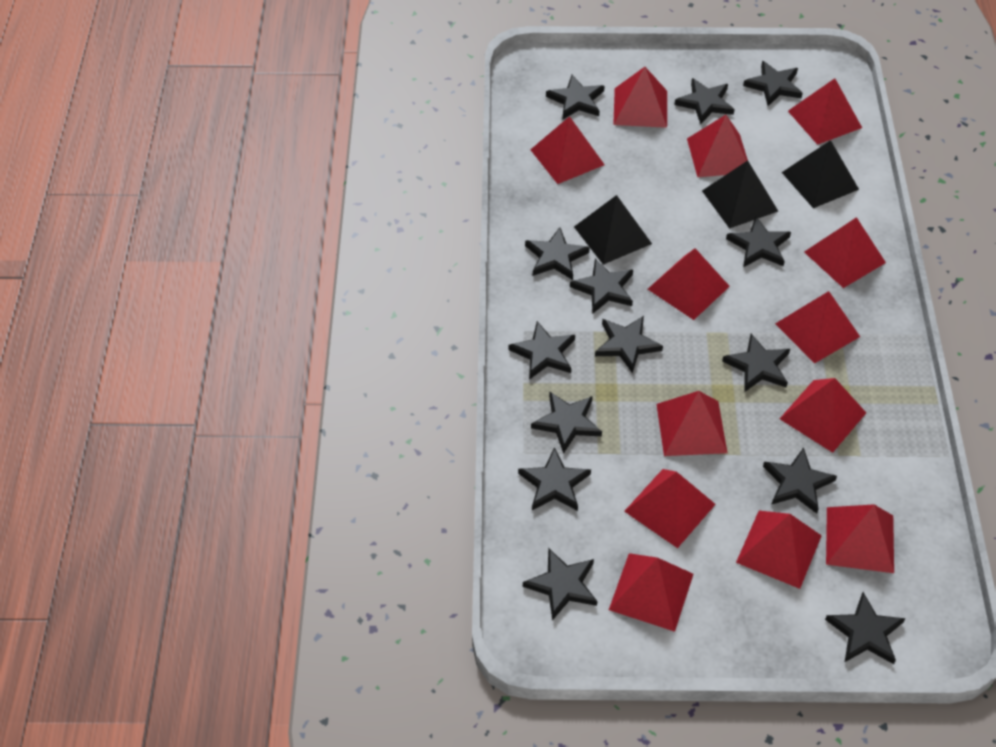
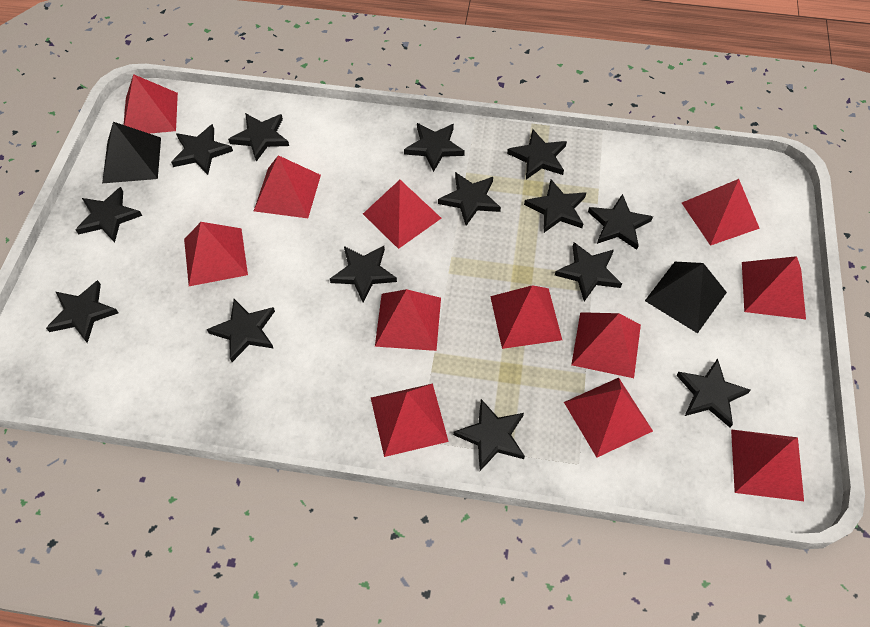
black pyramid: 3 -> 2
red pyramid: 13 -> 12

